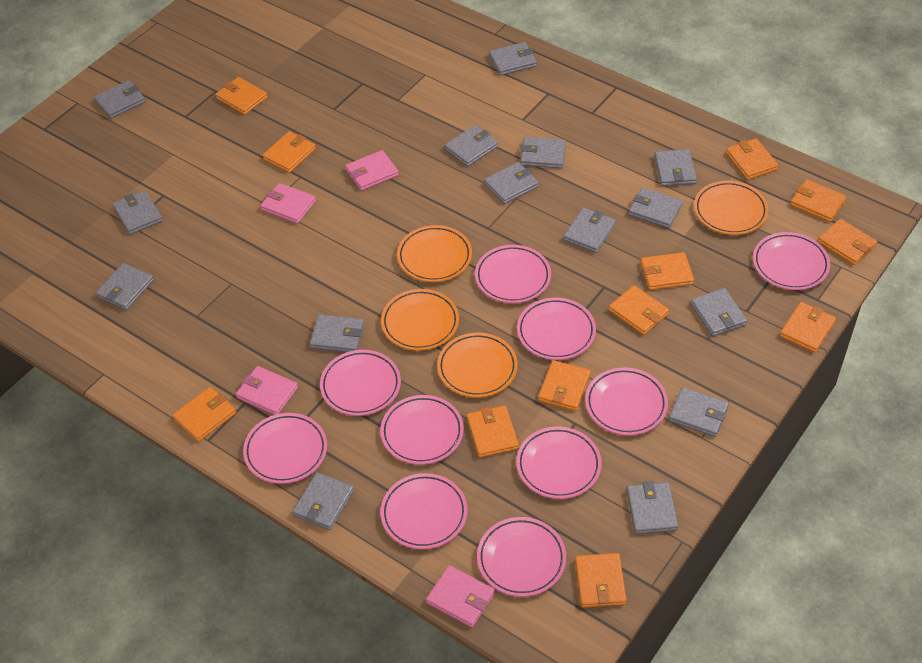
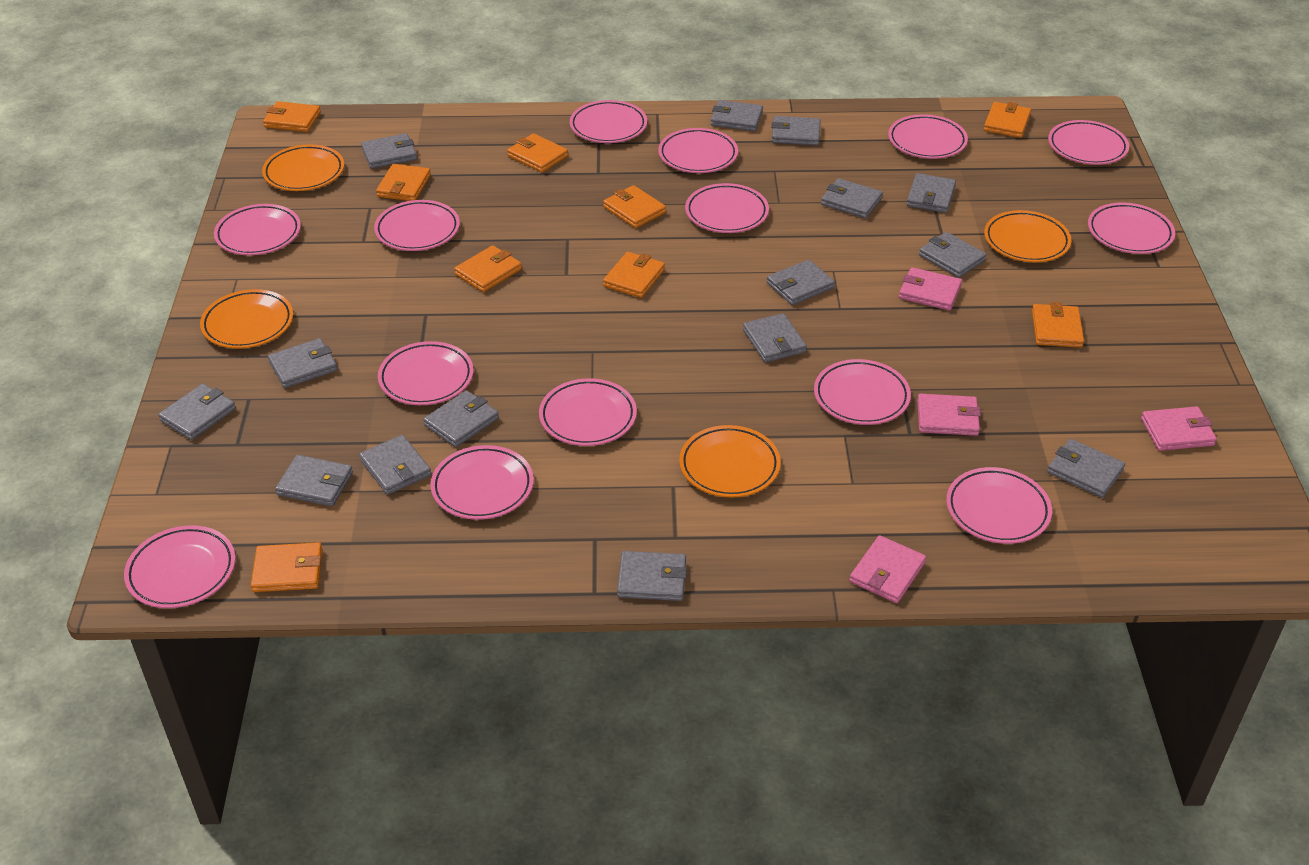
orange wallet: 12 -> 9
pink plate: 10 -> 14

